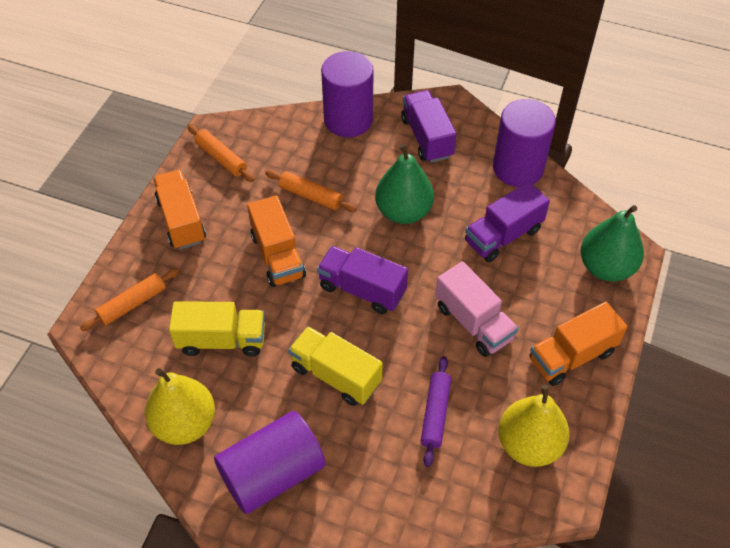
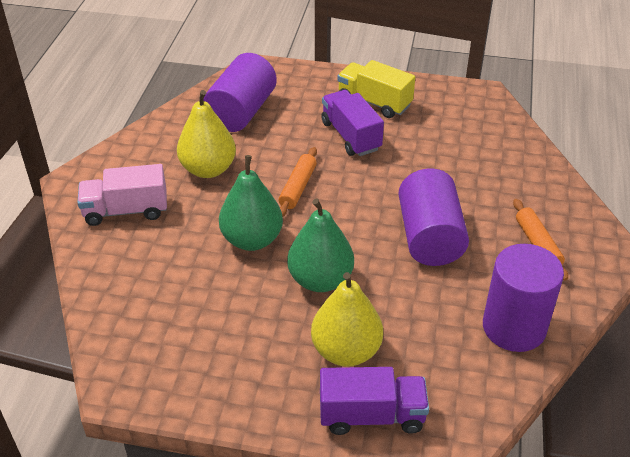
orange rolling pin: 3 -> 2
orange truck: 3 -> 0
purple rolling pin: 1 -> 0
purple truck: 3 -> 2
yellow truck: 2 -> 1

